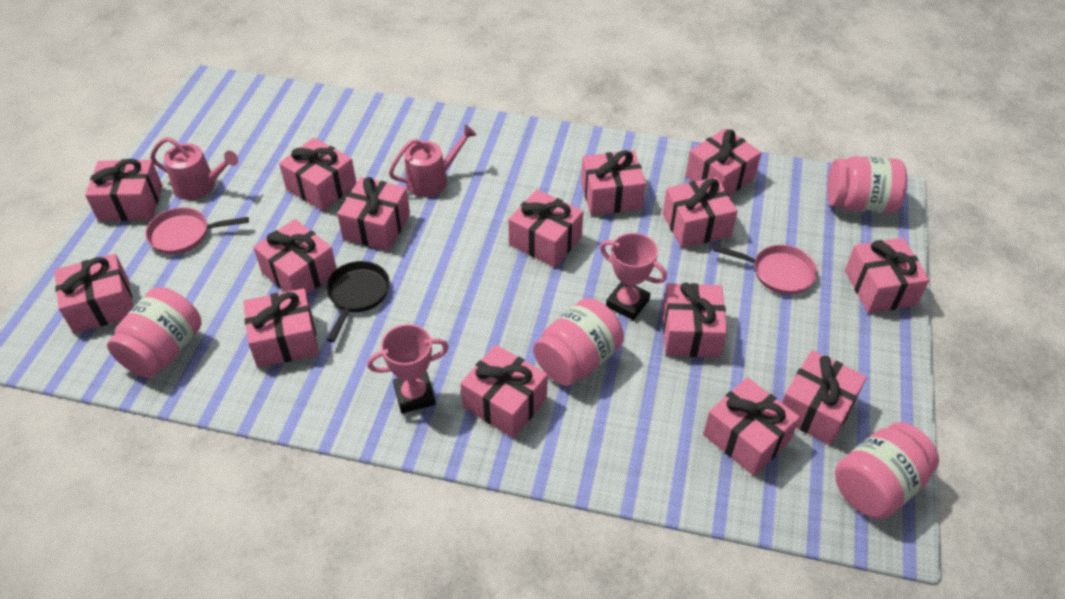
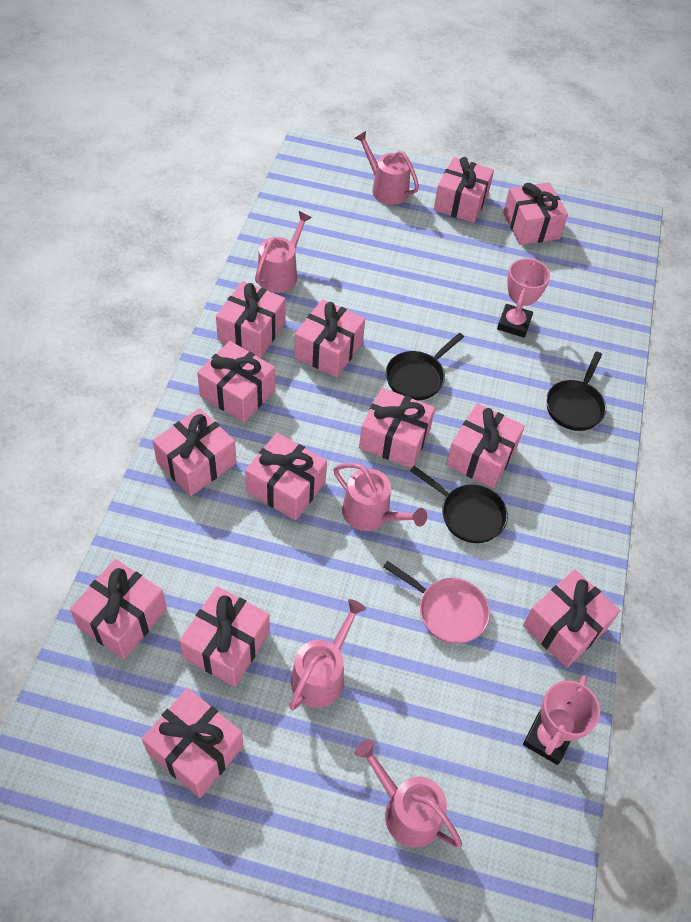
black pan: 1 -> 3
pink gift: 15 -> 13
pink jar: 4 -> 0
pink pan: 2 -> 1
pink watering can: 2 -> 5

